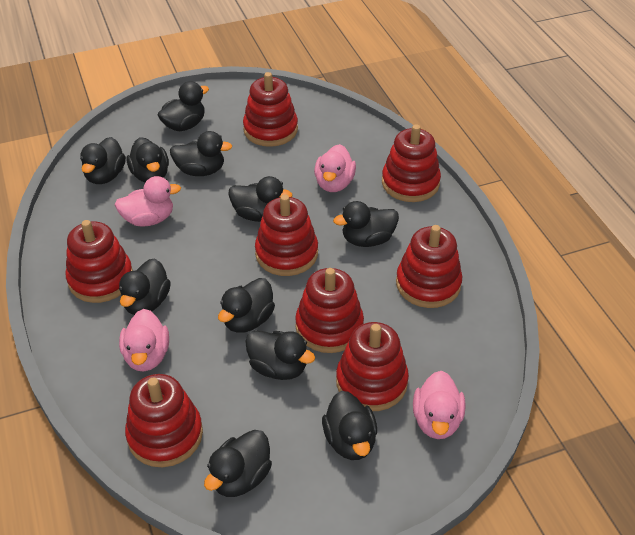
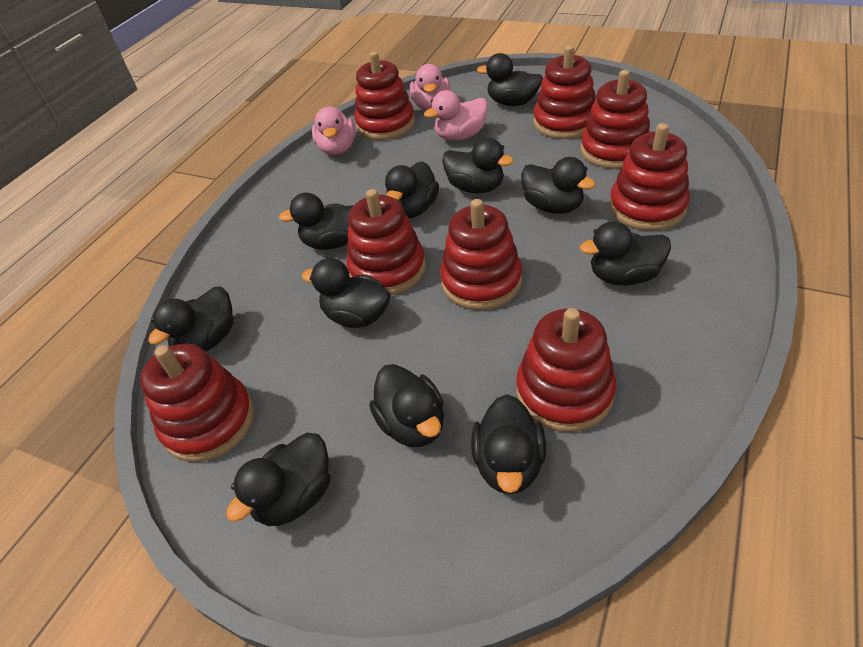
pink duck: 4 -> 3

